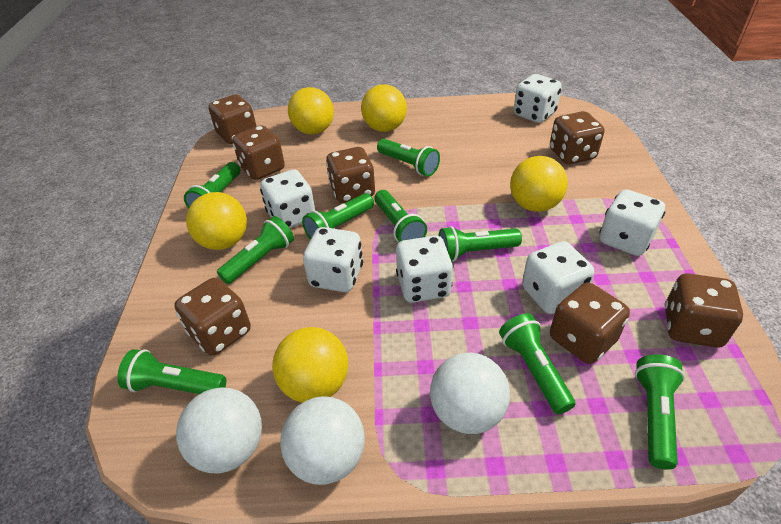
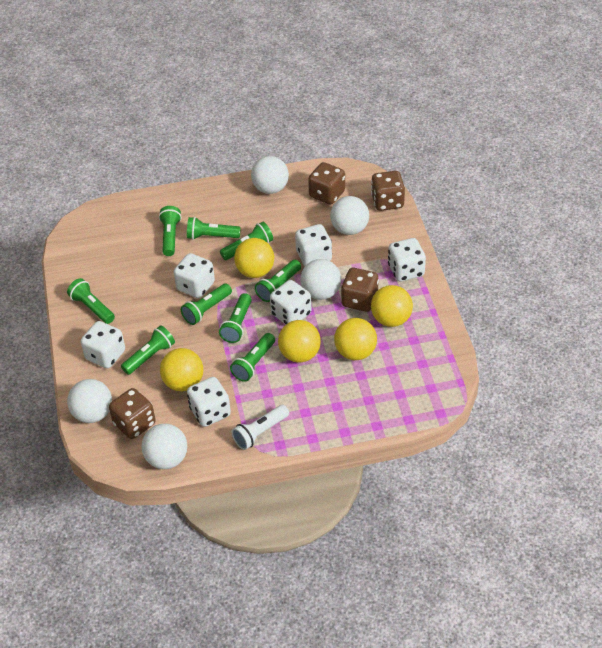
brown dice: 7 -> 4
white ball: 3 -> 5
white flashlight: 0 -> 1

